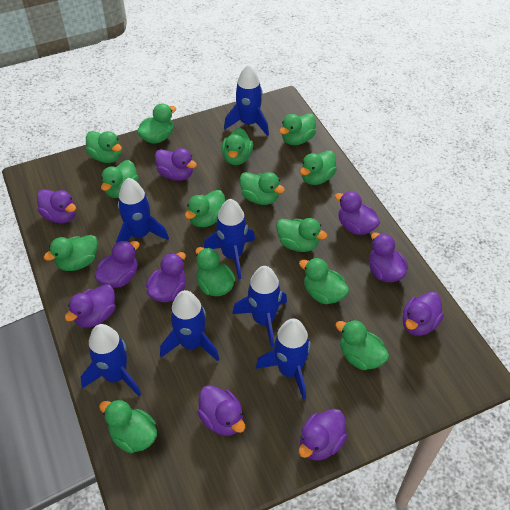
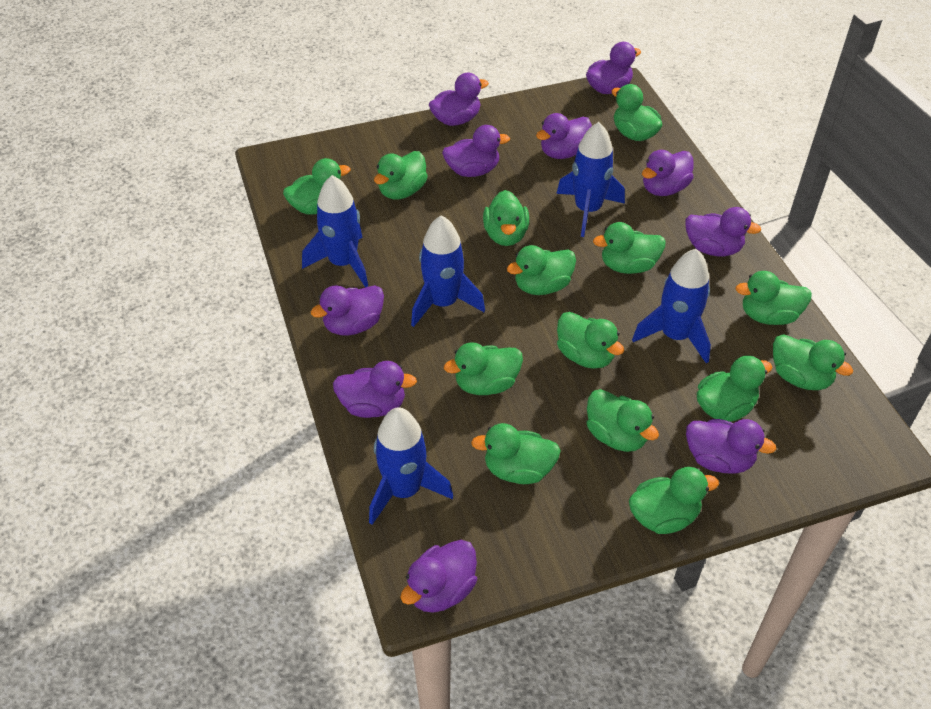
blue rocket: 7 -> 5

